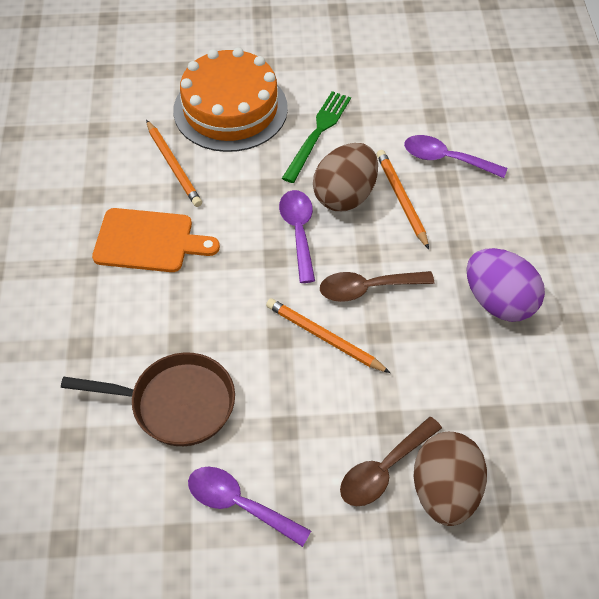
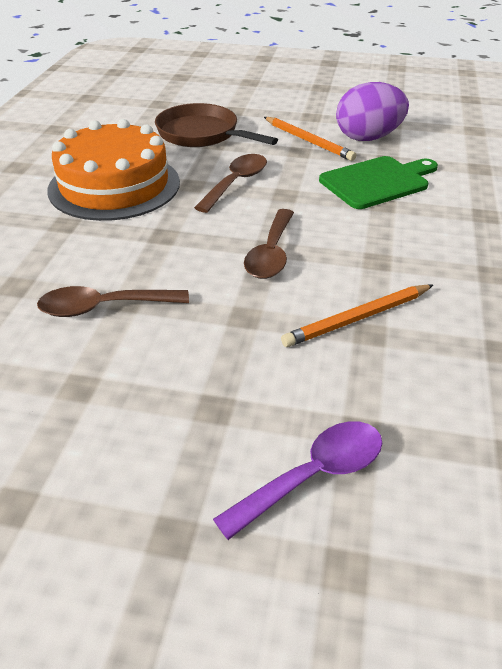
brown egg: 2 -> 0
brown spoon: 2 -> 3
green cutting board: 0 -> 1
green fork: 1 -> 0
orange cutting board: 1 -> 0
orange pencil: 3 -> 2
purple spoon: 3 -> 1

